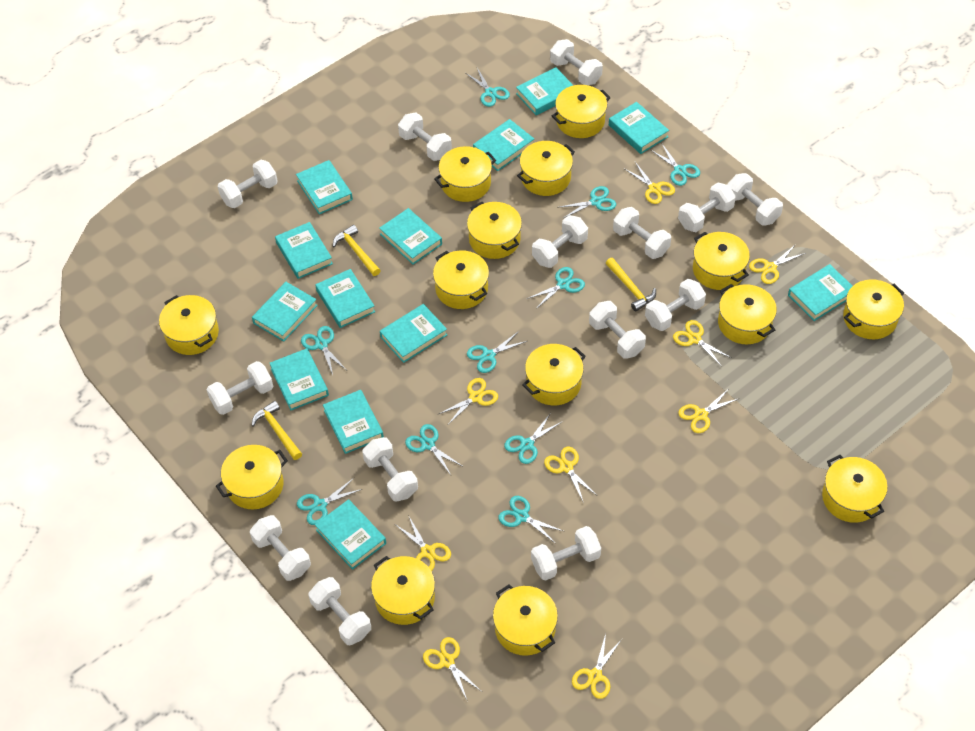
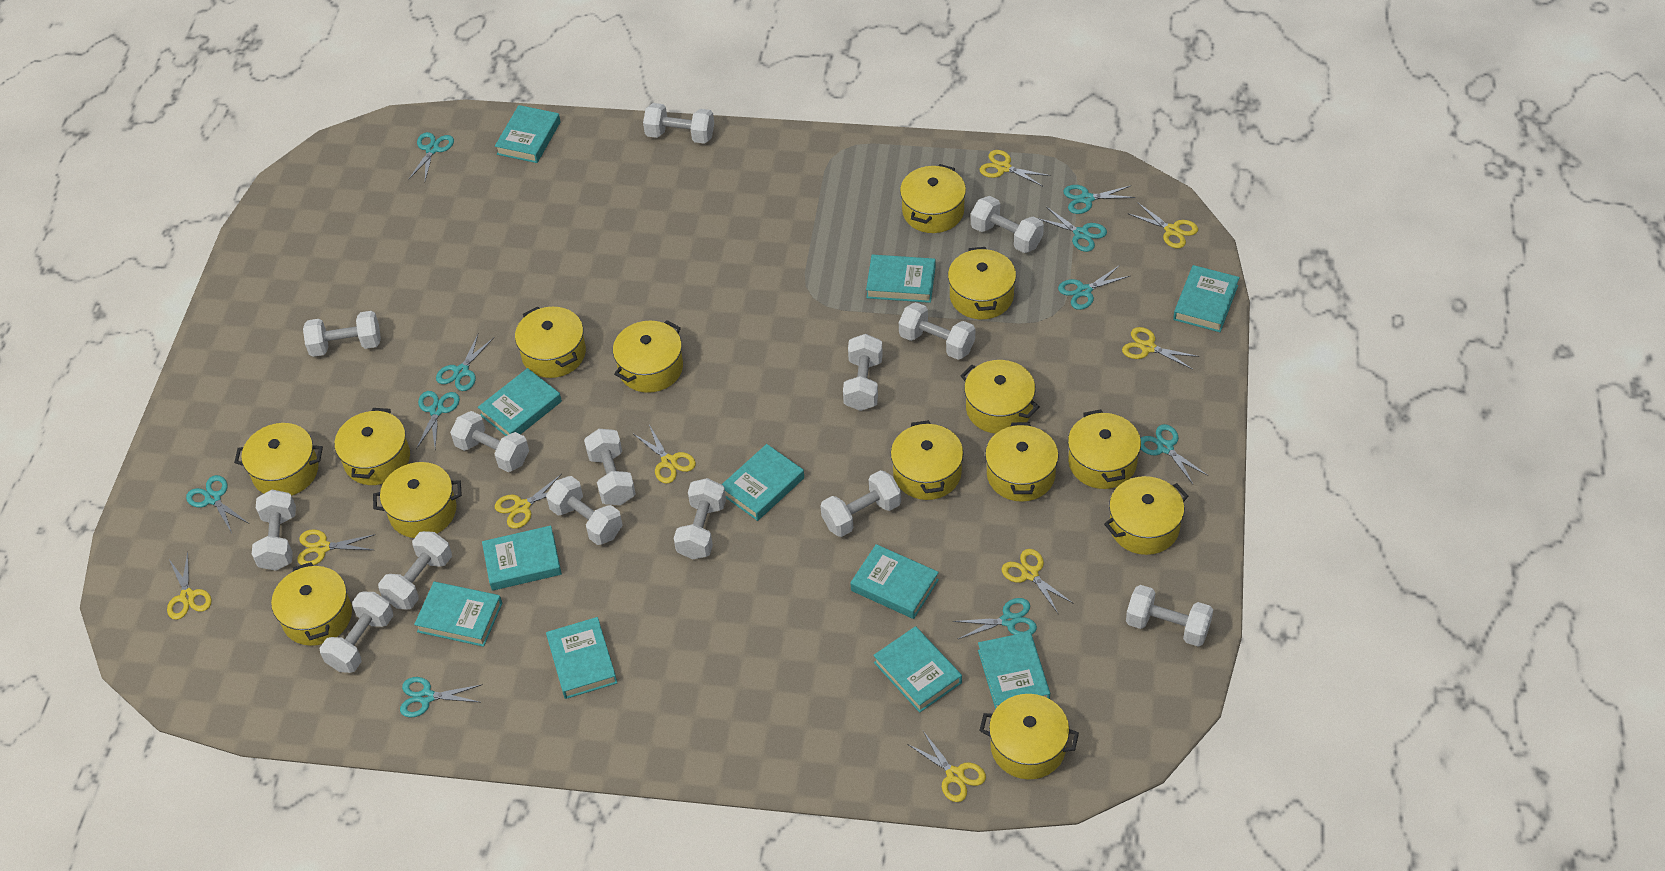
turquoise book: 13 -> 11
yellow hammer: 3 -> 0

